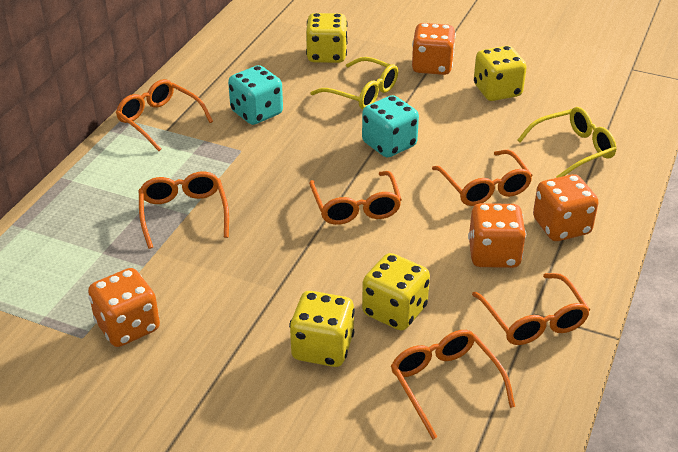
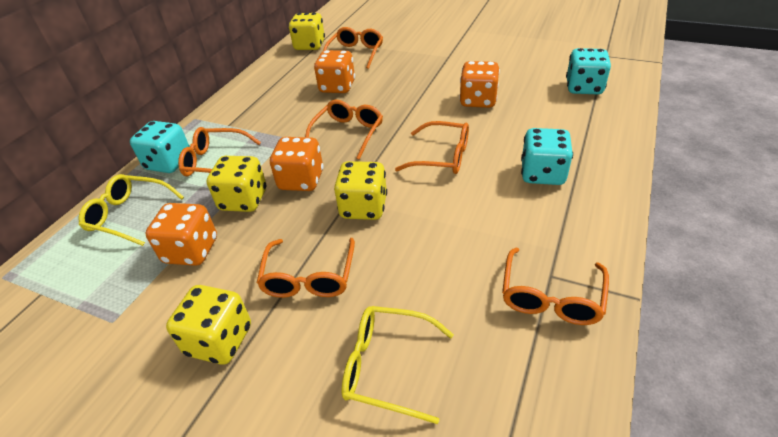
turquoise dice: 2 -> 3

